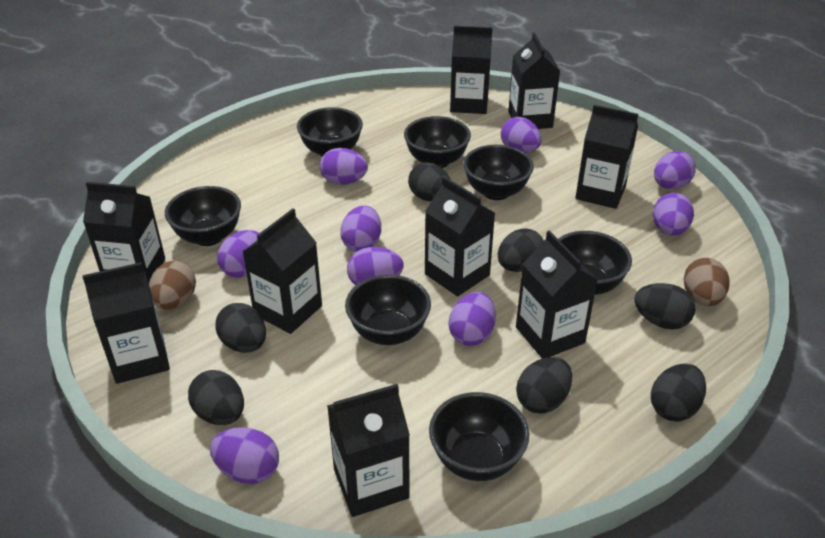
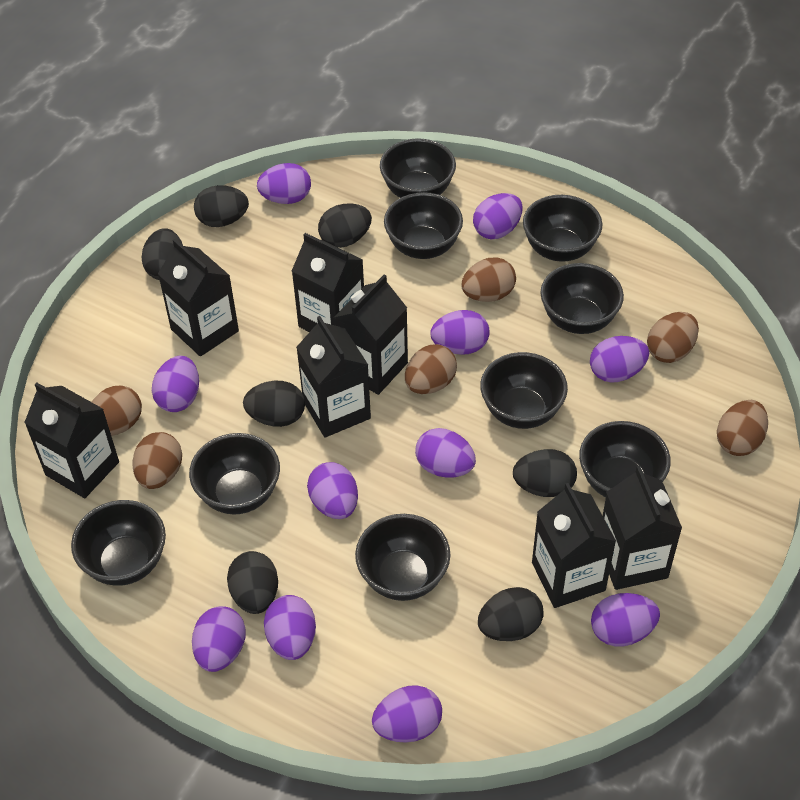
black bowl: 7 -> 9
black carton: 9 -> 7
brown egg: 2 -> 6
purple egg: 9 -> 11

